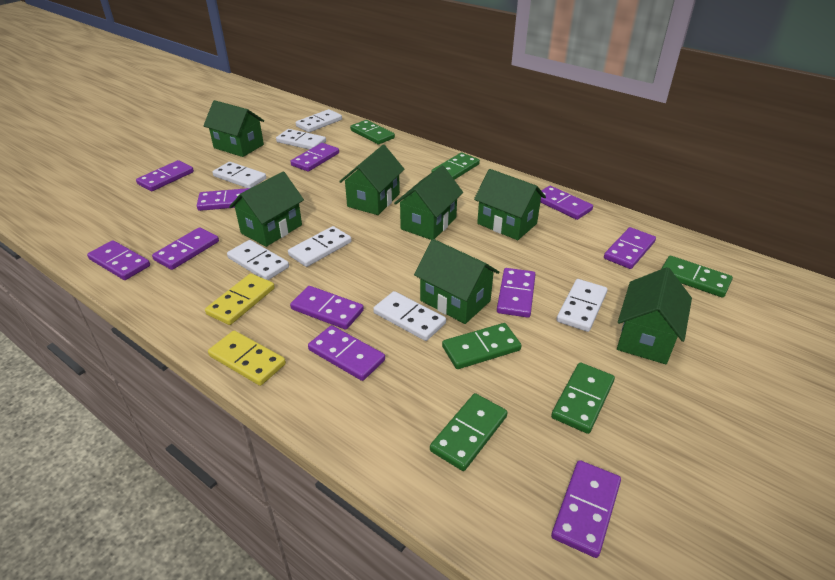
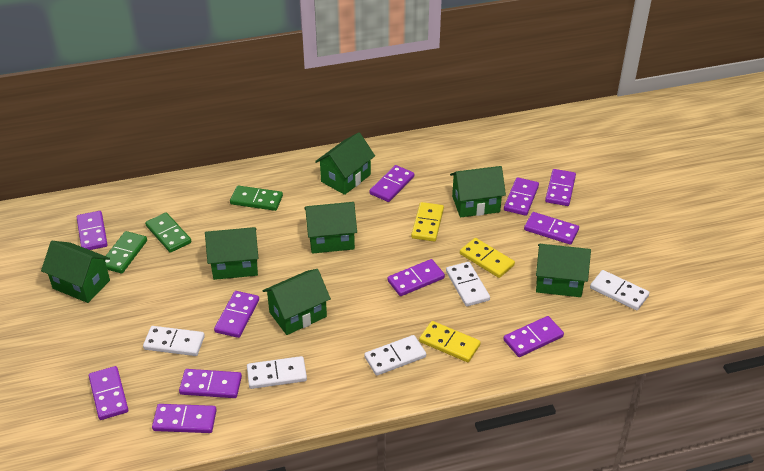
green domino: 6 -> 3
white domino: 7 -> 5
yellow domino: 2 -> 3

